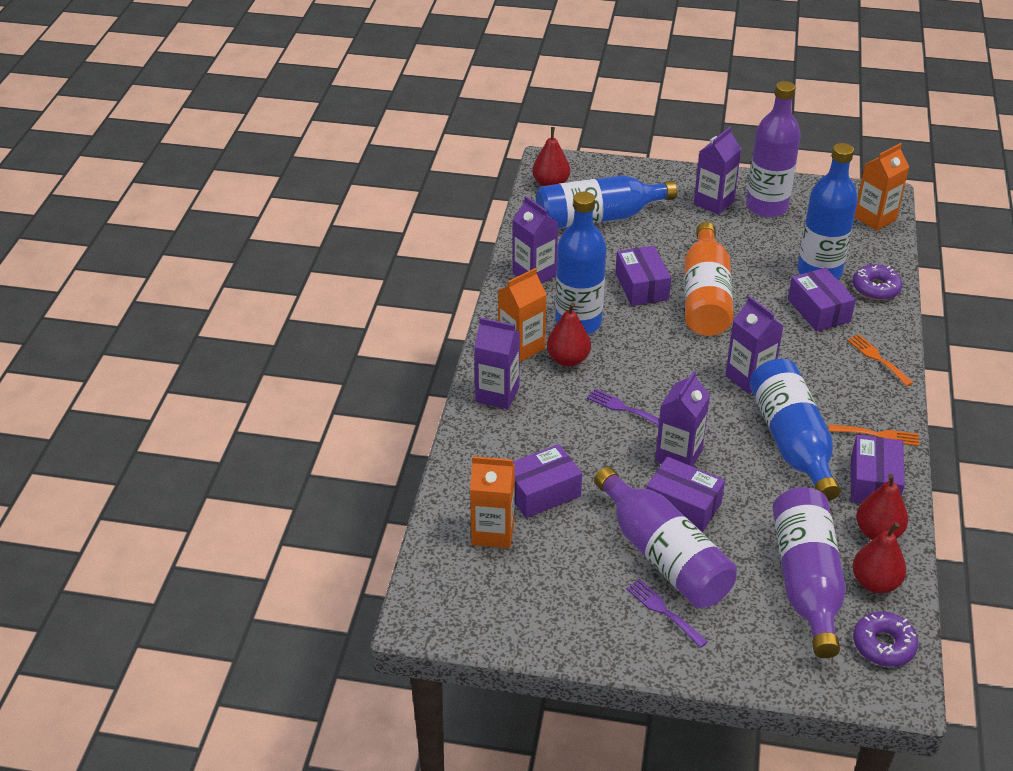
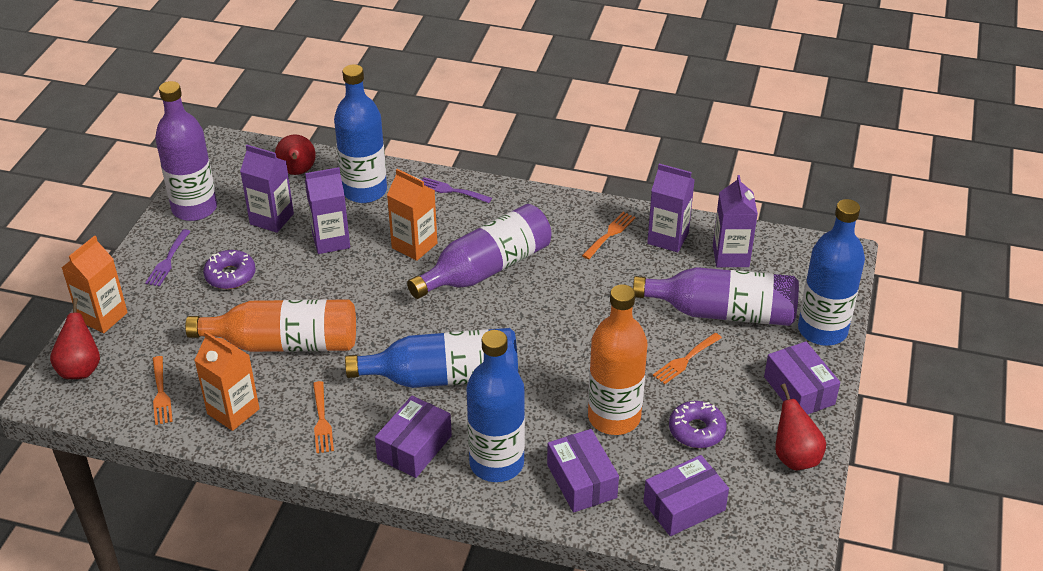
orange bottle: 1 -> 2
orange fork: 2 -> 4
purple box: 5 -> 4
purple carton: 5 -> 4
red pear: 4 -> 3

